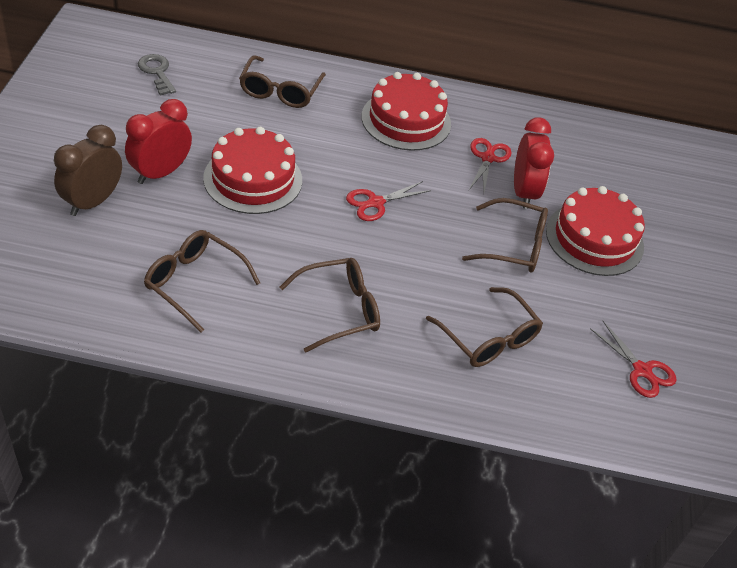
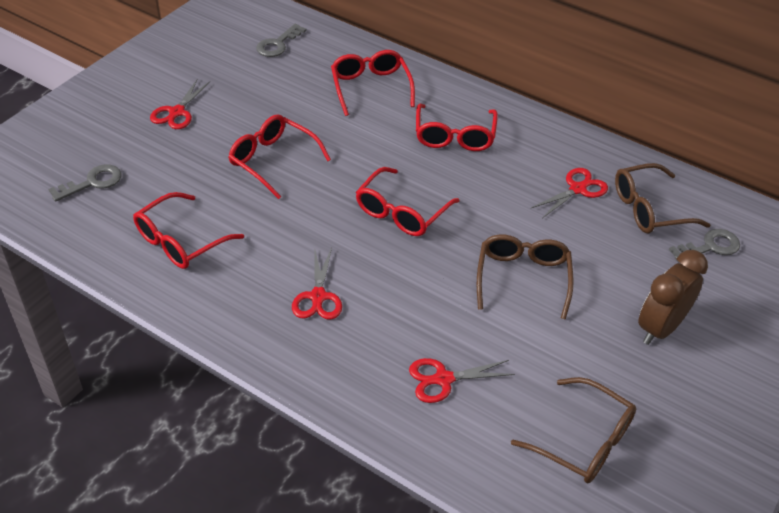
brown glasses: 5 -> 3
grey key: 1 -> 3
red cake: 3 -> 0
red clock: 2 -> 0
red glasses: 0 -> 5
red scissors: 3 -> 4

